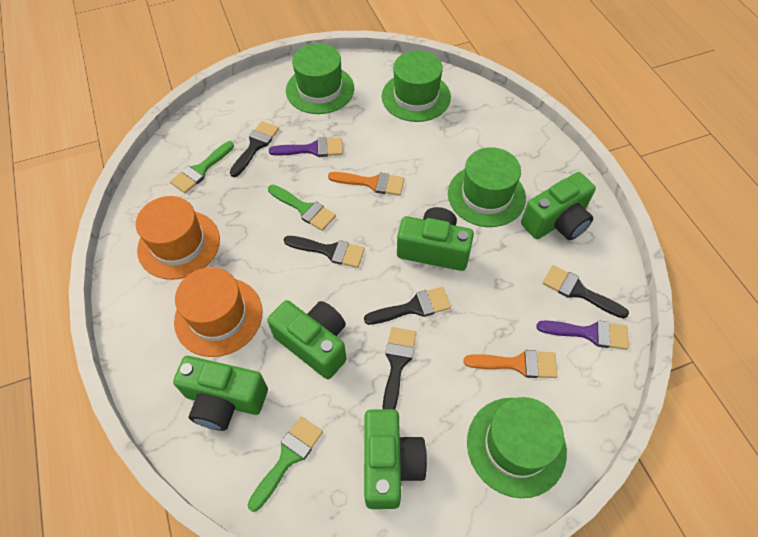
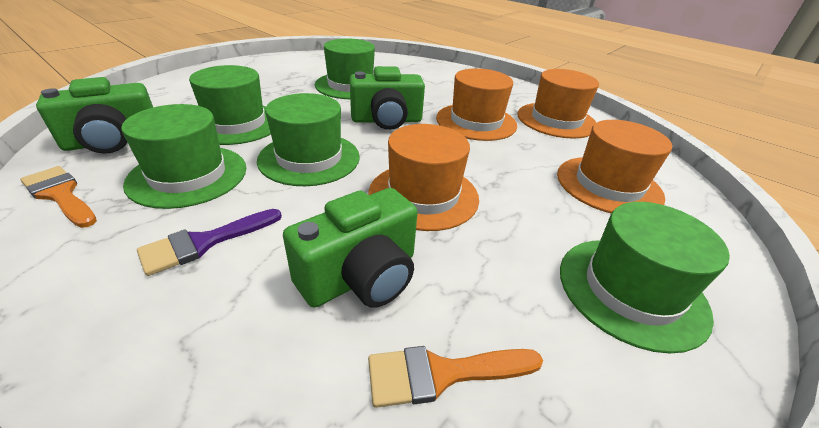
black brush: 5 -> 0
green brush: 3 -> 0
green camera: 5 -> 3
green hat: 4 -> 5
orange hat: 2 -> 4
purple brush: 2 -> 1

